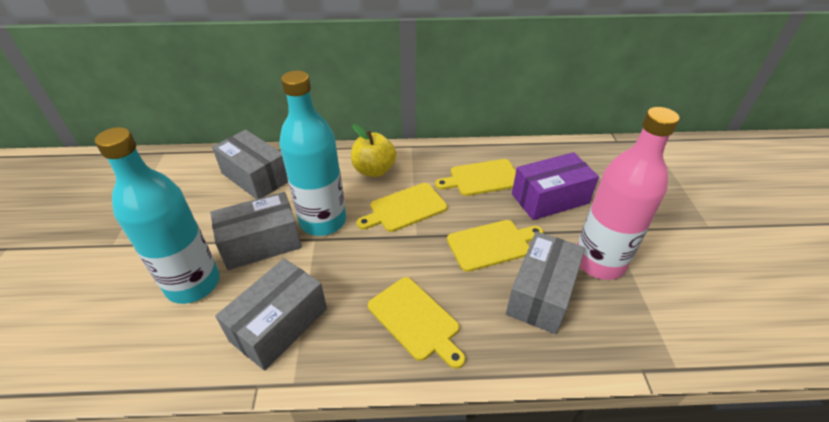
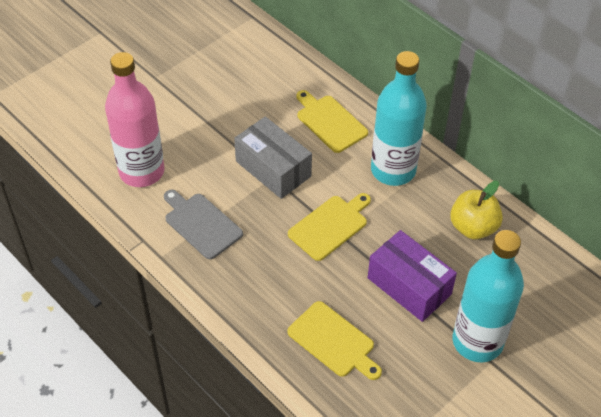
grey box: 4 -> 1
grey cutting board: 0 -> 1
yellow cutting board: 4 -> 3

